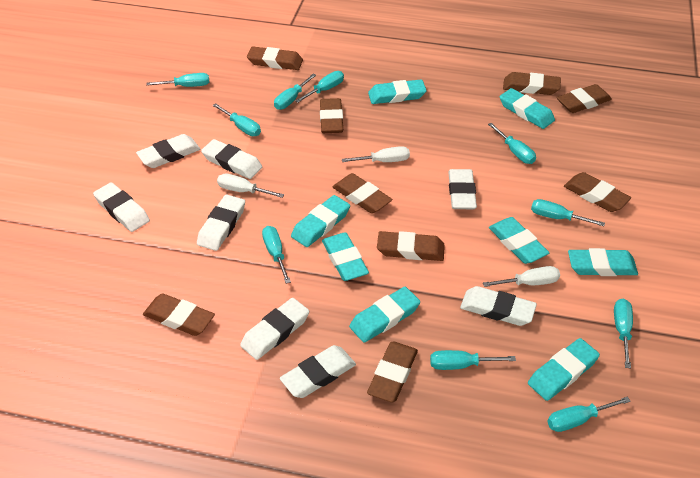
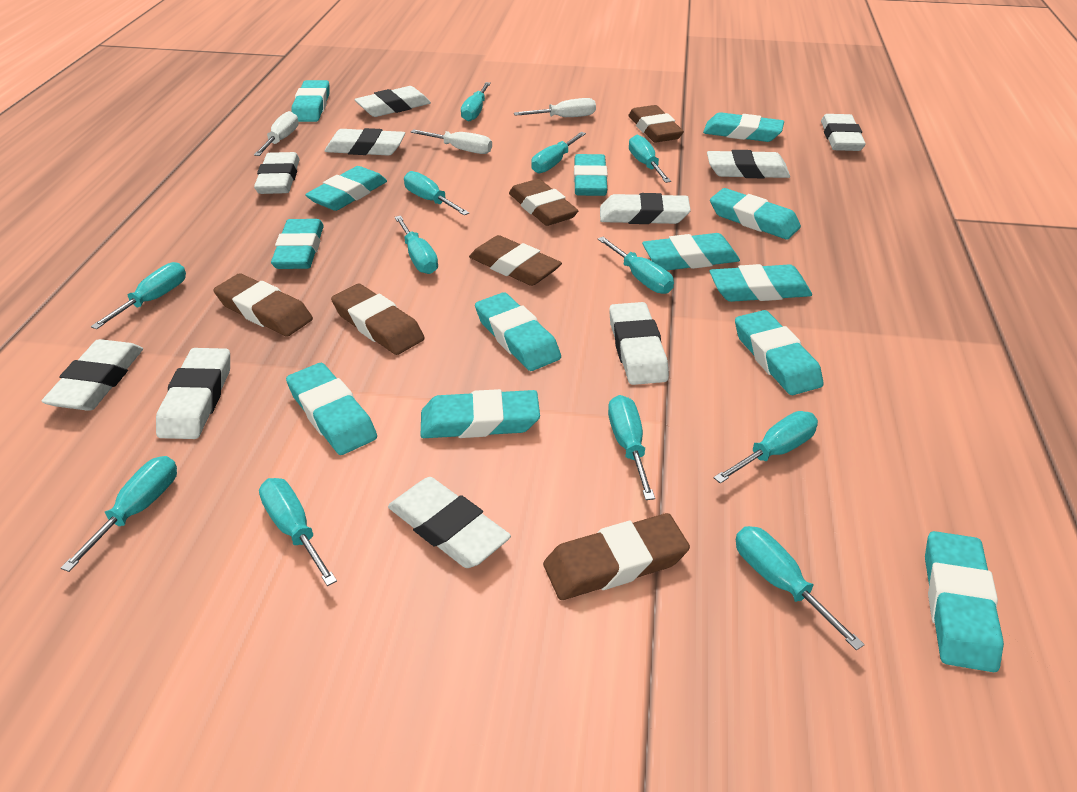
brown eraser: 9 -> 6
turquoise eraser: 8 -> 13
turquoise screwdriver: 10 -> 12
white eraser: 8 -> 10

